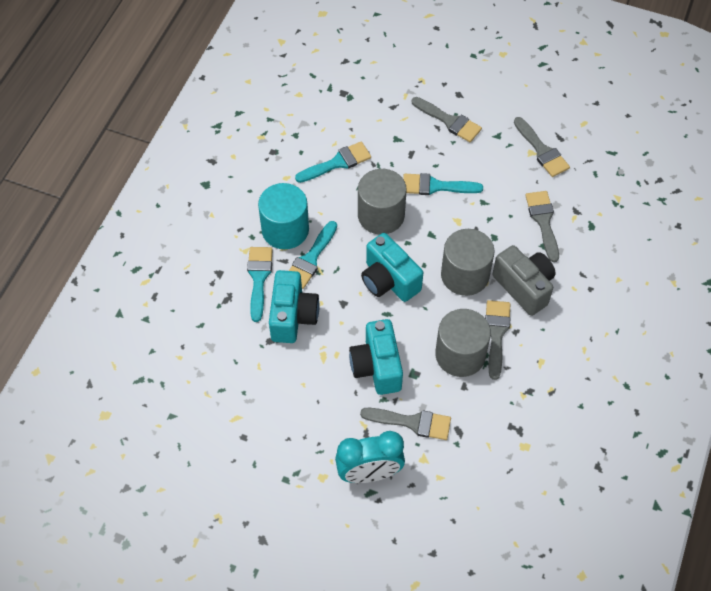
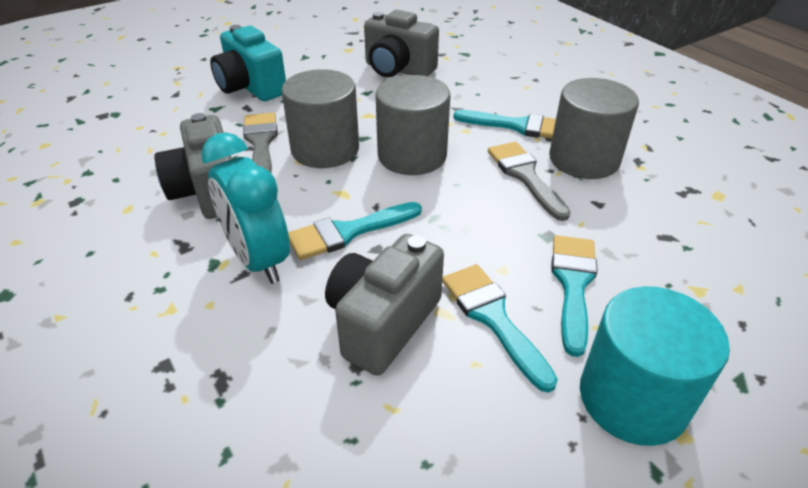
grey brush: 5 -> 2
grey camera: 1 -> 3
turquoise camera: 3 -> 1

